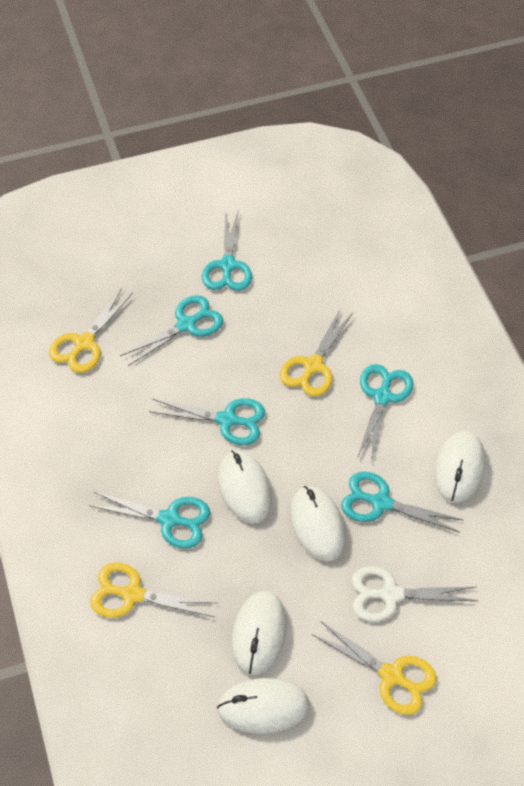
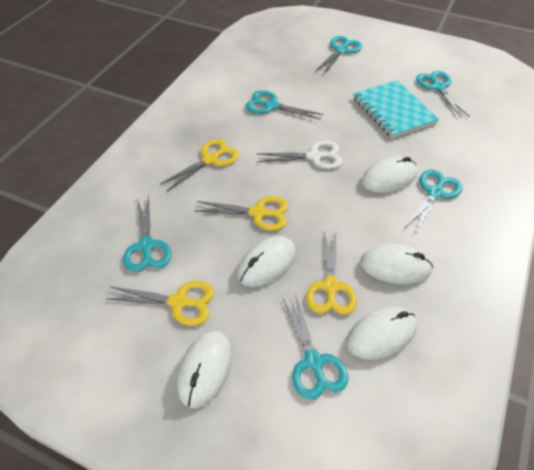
turquoise notebook: 0 -> 1

